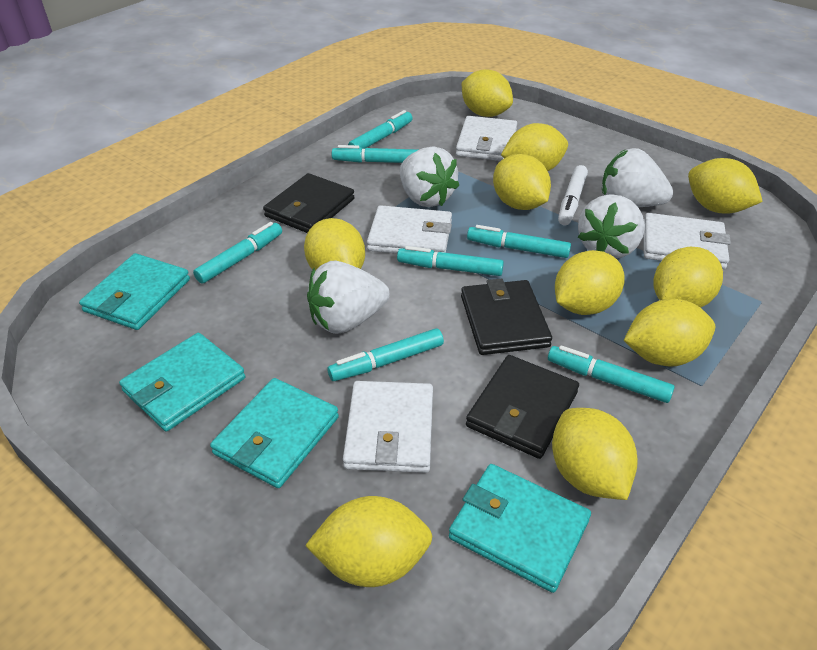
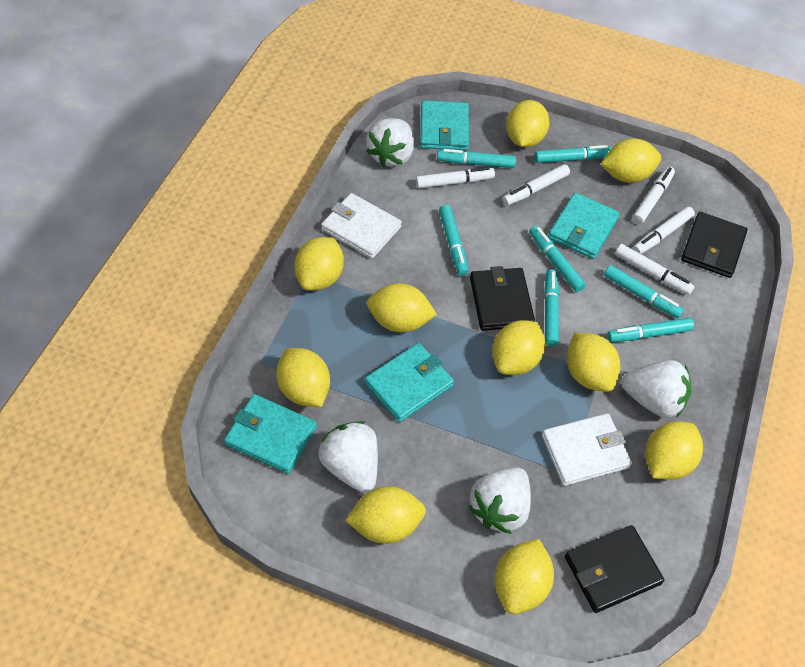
white marker: 1 -> 5
white wallet: 4 -> 2

